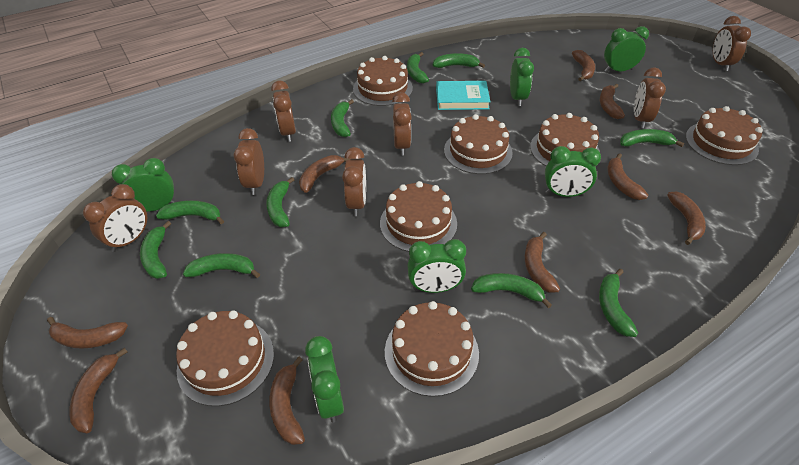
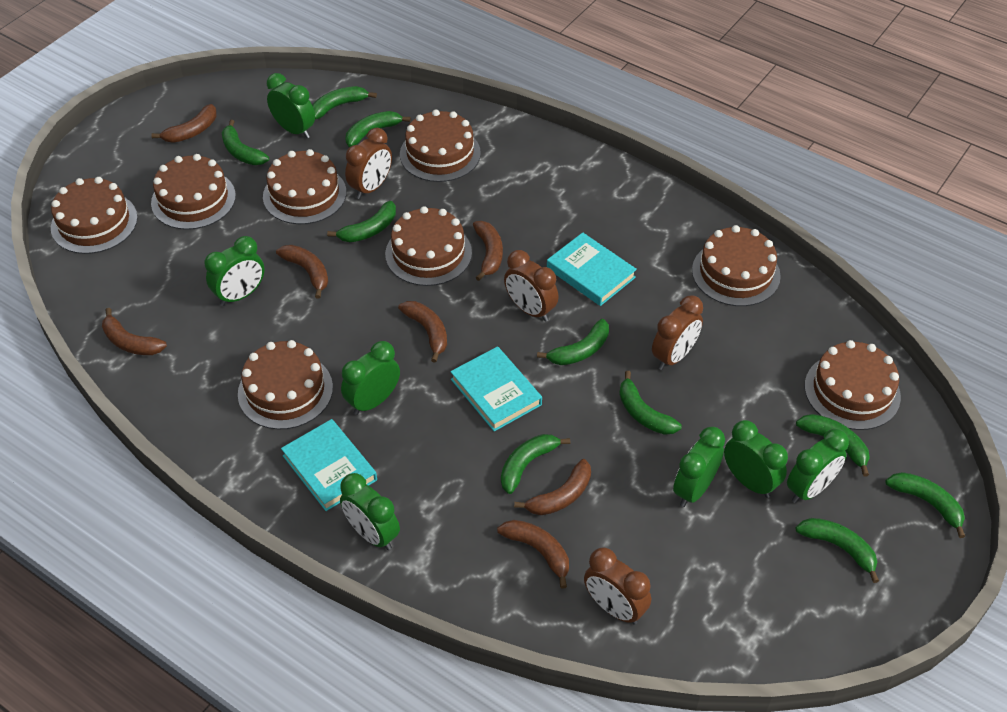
brown banana: 9 -> 7
brown cake: 7 -> 8
brown clock: 7 -> 4
green clock: 6 -> 7
turquoise book: 1 -> 3

